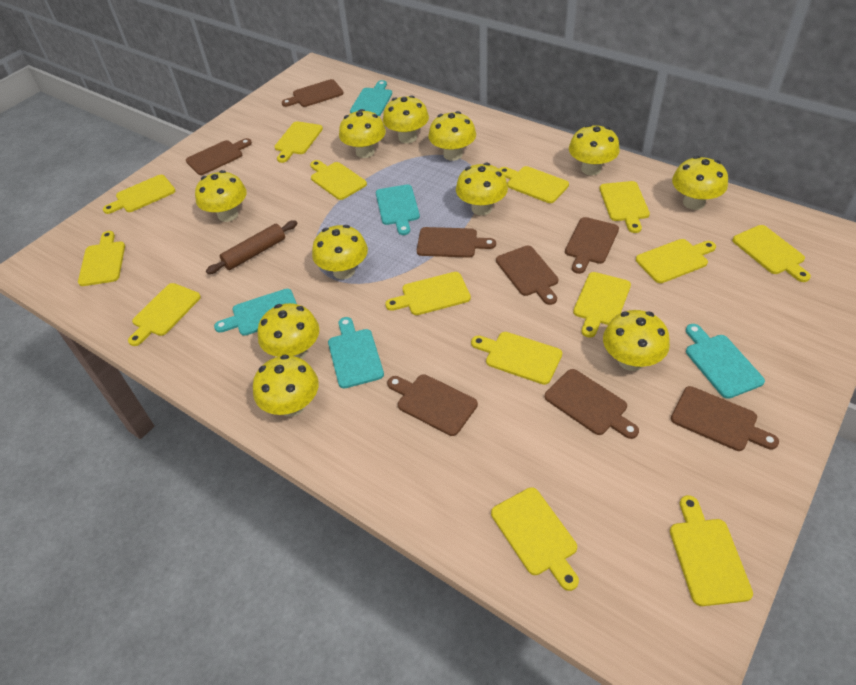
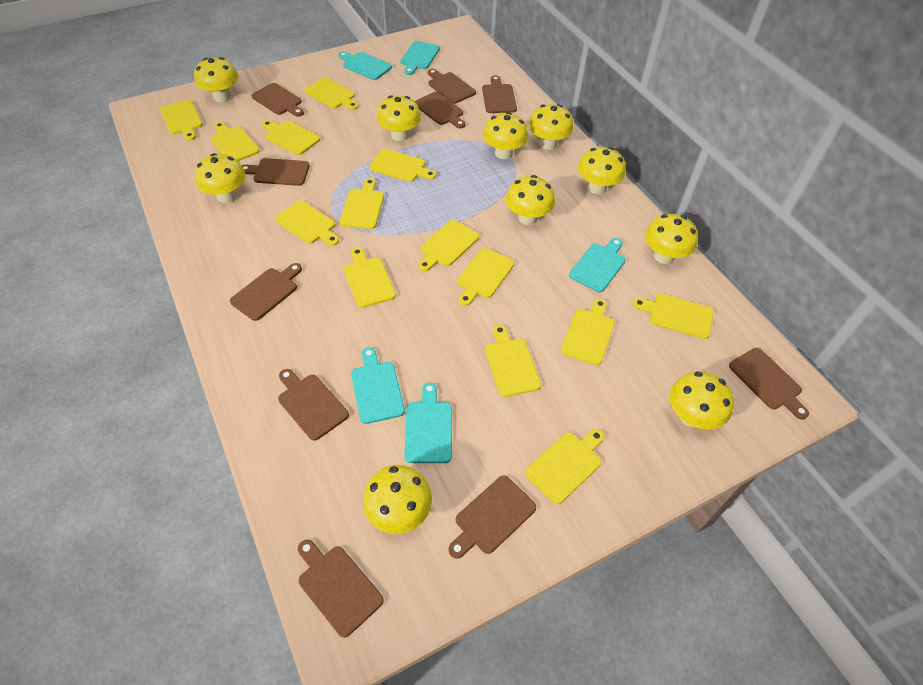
brown cutting board: 8 -> 10
brown rolling pin: 1 -> 0
yellow mushroom: 11 -> 10

